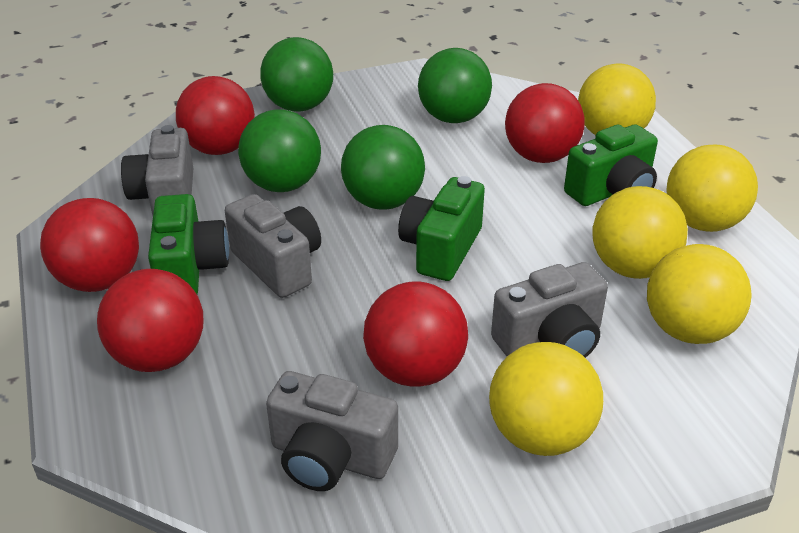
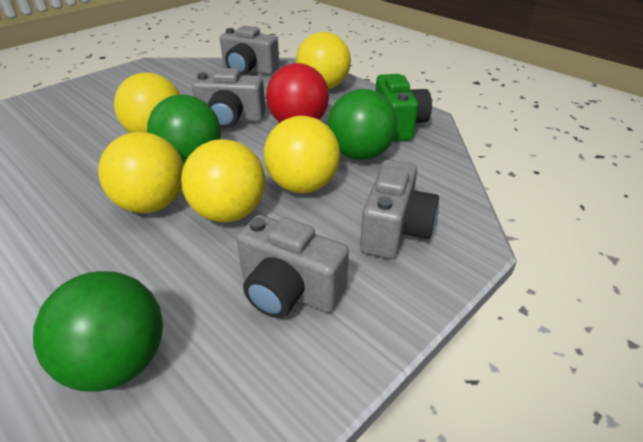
green ball: 4 -> 3
green camera: 3 -> 1
red ball: 5 -> 1

